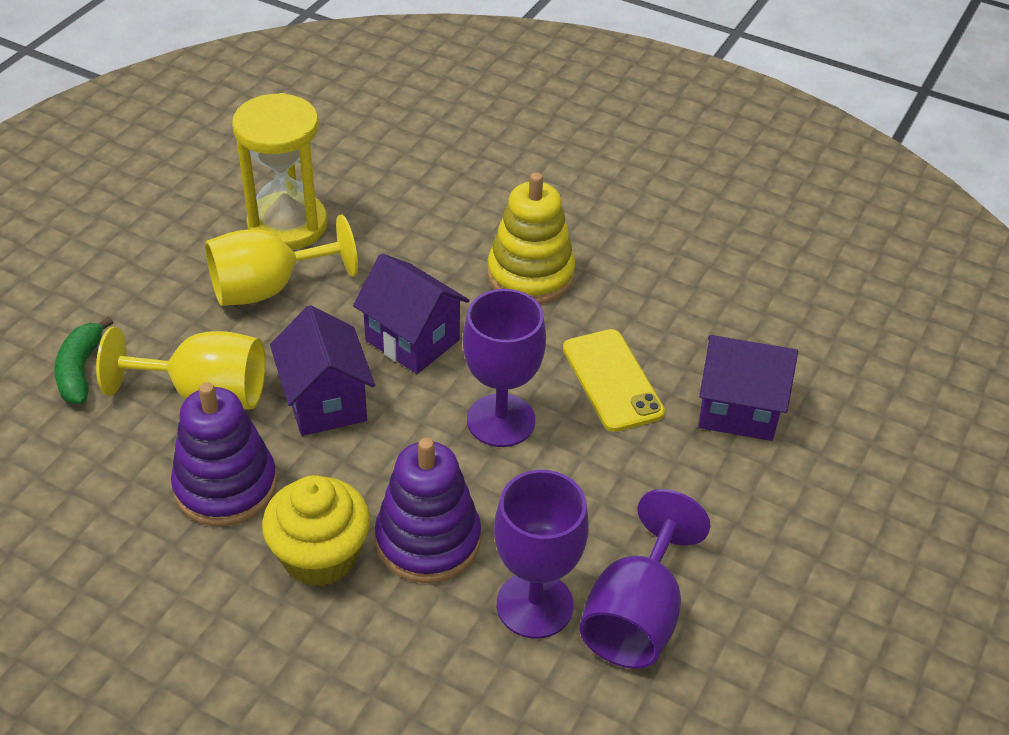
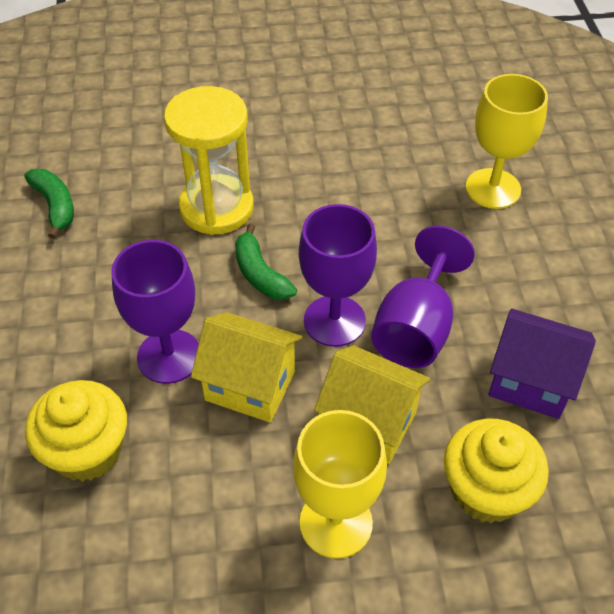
green banana: 1 -> 2
purple house: 3 -> 1
purple stacking toy: 2 -> 0
yellow cupcake: 1 -> 2
yellow house: 0 -> 2
yellow phone: 1 -> 0
yellow stacking toy: 1 -> 0

